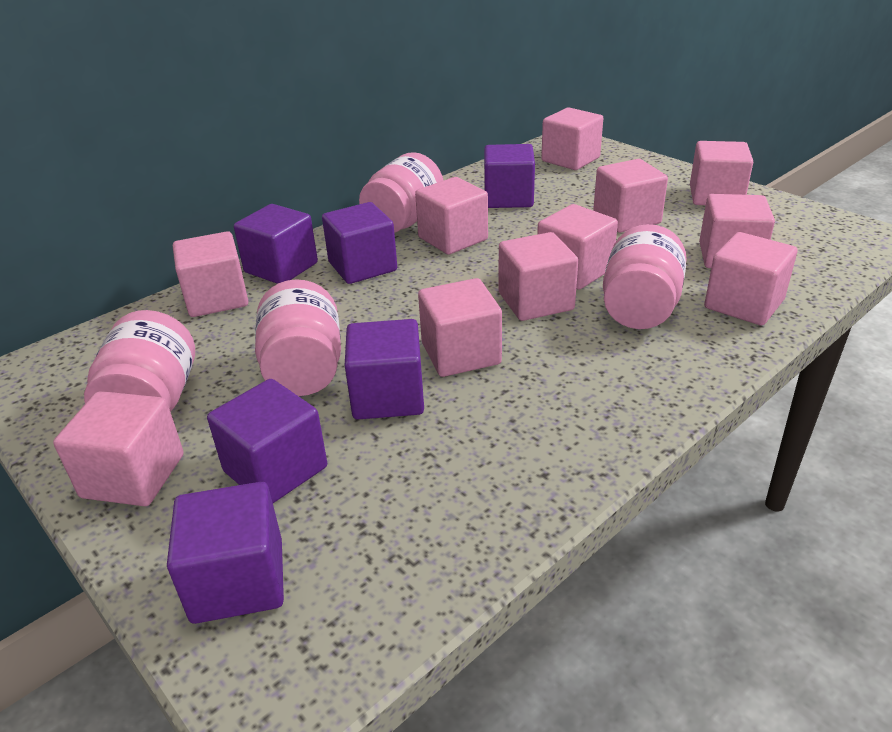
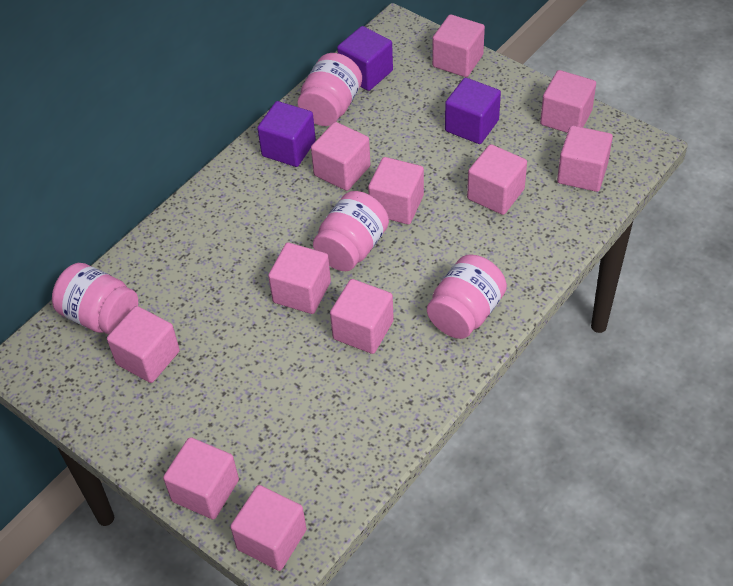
purple cube: 6 -> 3

